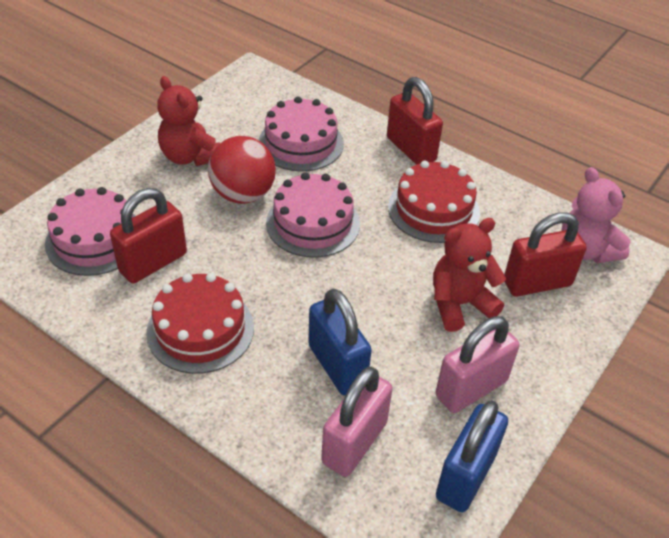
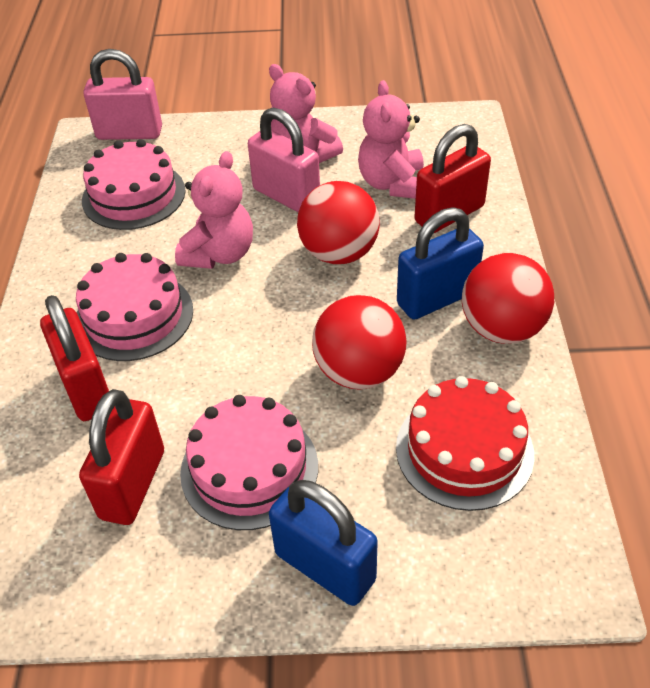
pink teddy bear: 1 -> 3
red ball: 1 -> 3
red cake: 2 -> 1
red teddy bear: 2 -> 0

